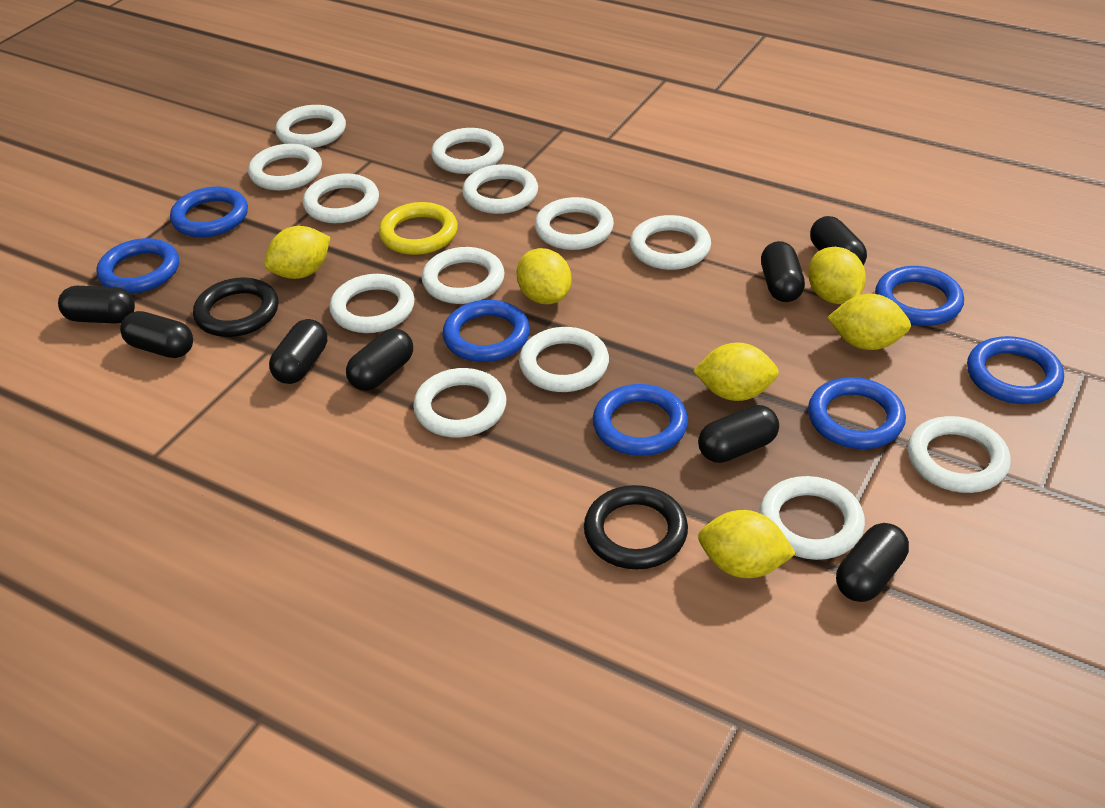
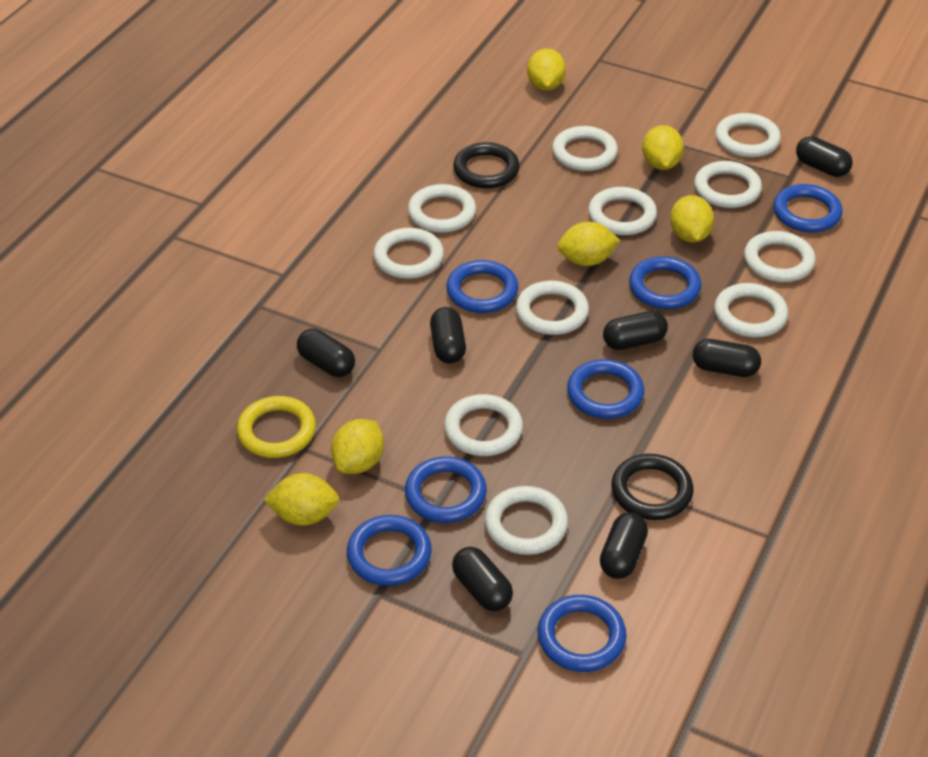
black capsule: 8 -> 7
white ring: 13 -> 11

